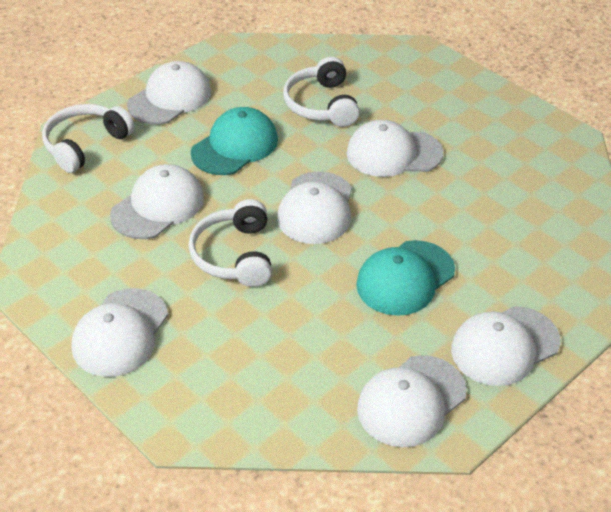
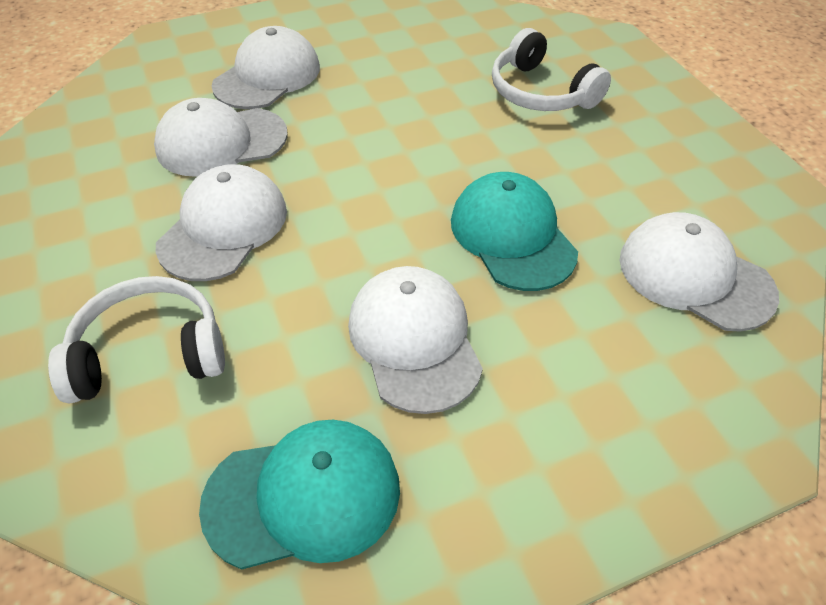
white cap: 7 -> 5
white headphones: 3 -> 2

